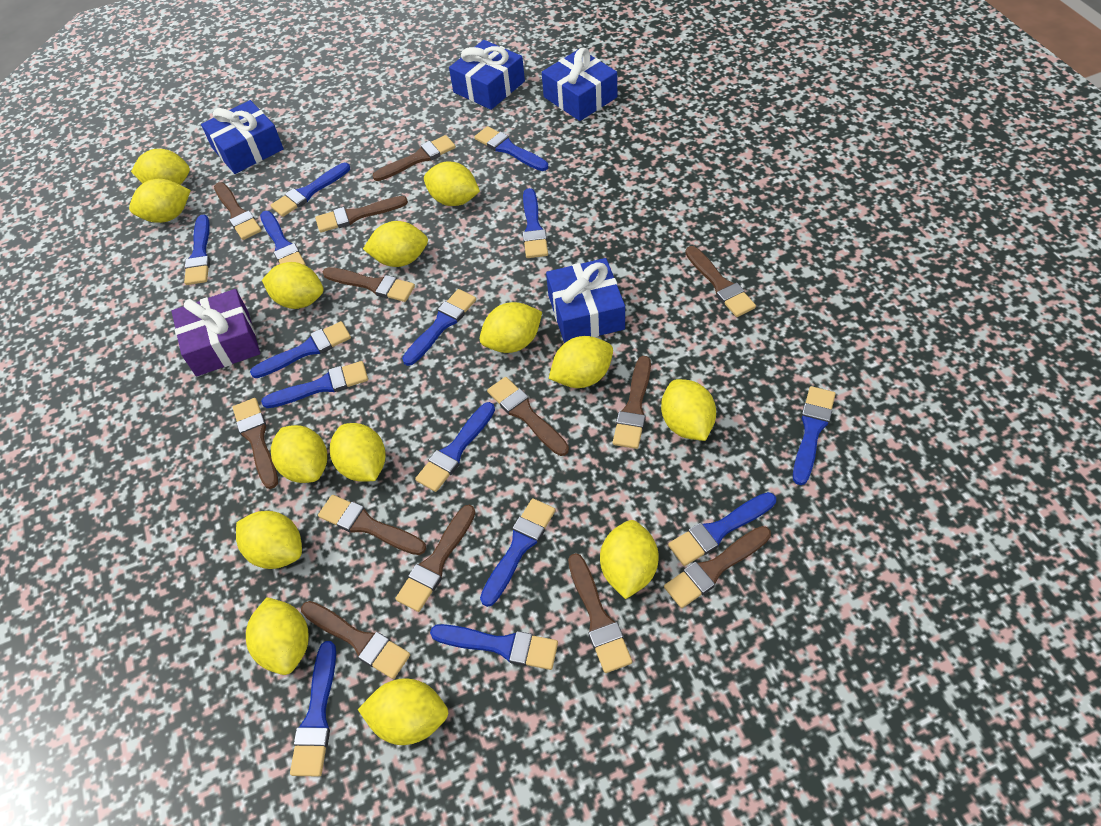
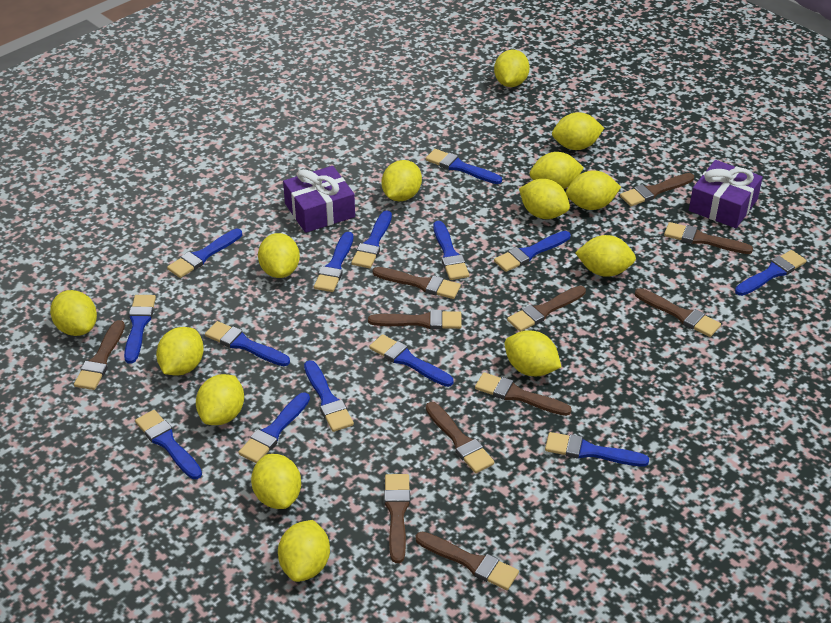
blue gift: 4 -> 0
brown brush: 13 -> 11
purple gift: 1 -> 2

